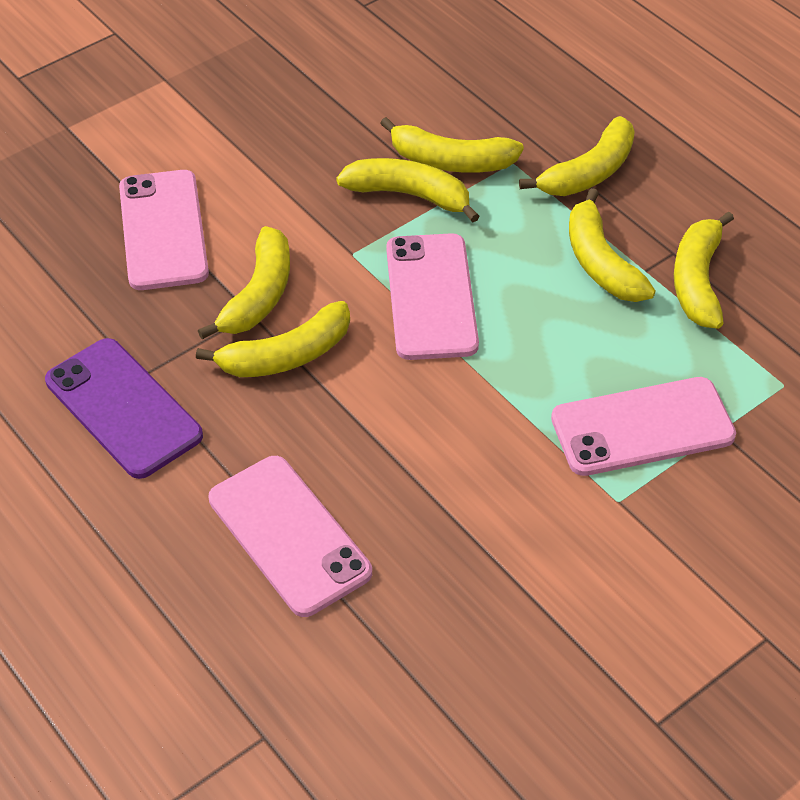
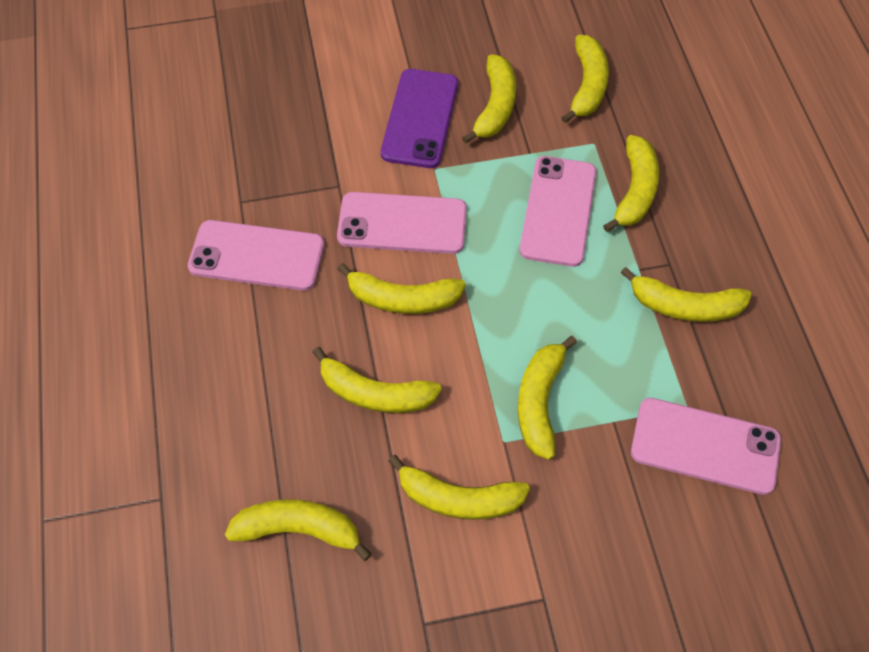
yellow banana: 7 -> 9

